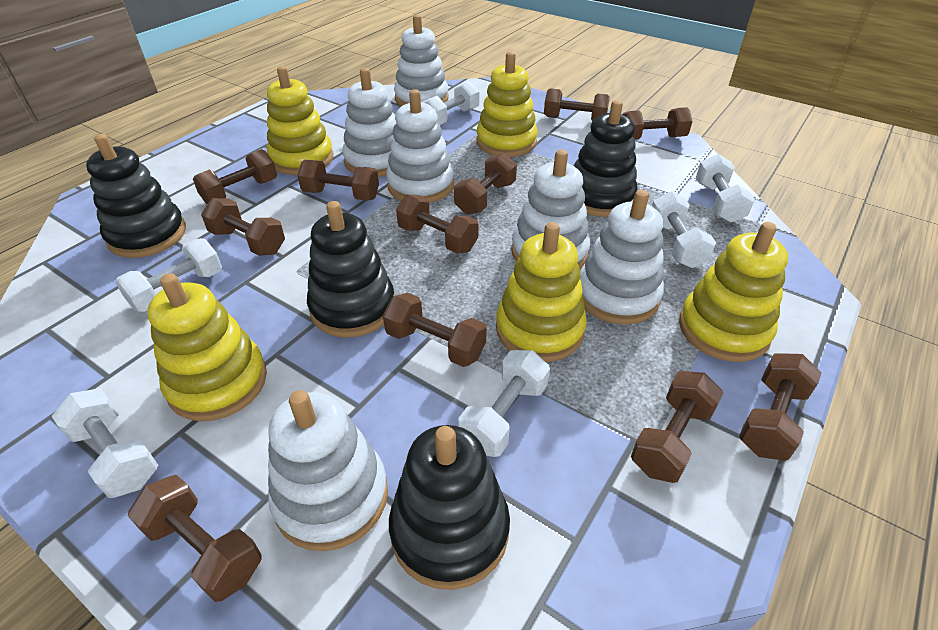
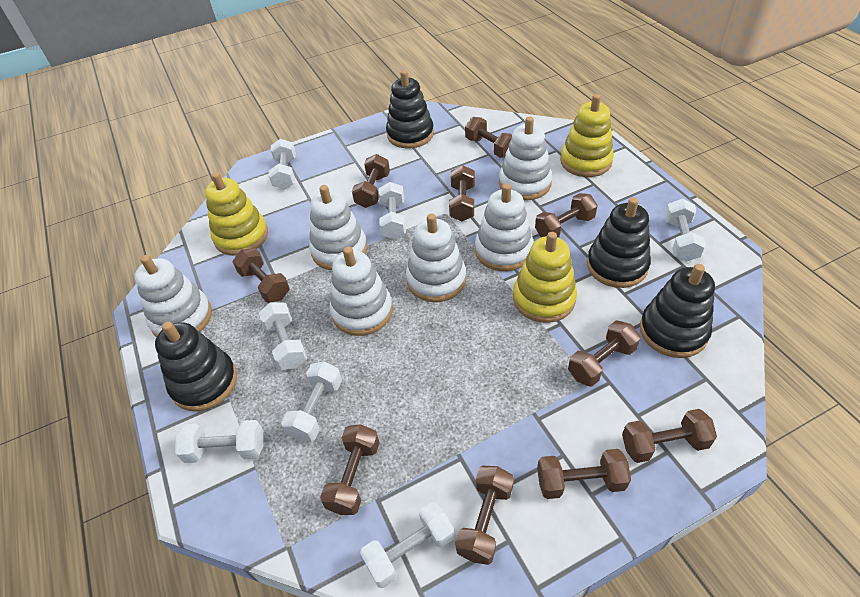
brown dumbbell: 11 -> 10
white dumbbell: 6 -> 7
yellow stacking toy: 5 -> 3

